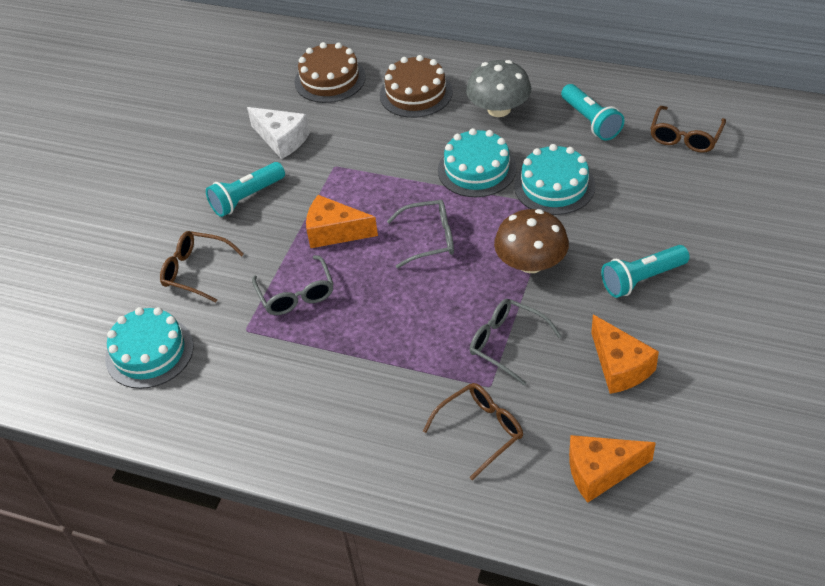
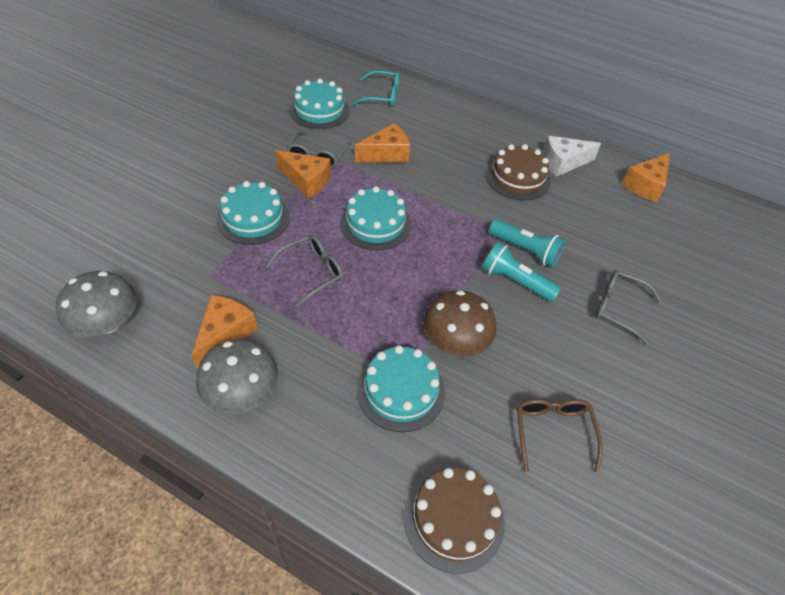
brown glasses: 3 -> 1
grey mushroom: 1 -> 2
orange cheese: 3 -> 4
turquoise cake: 3 -> 4
turquoise flashlight: 3 -> 2
turquoise glasses: 0 -> 1

